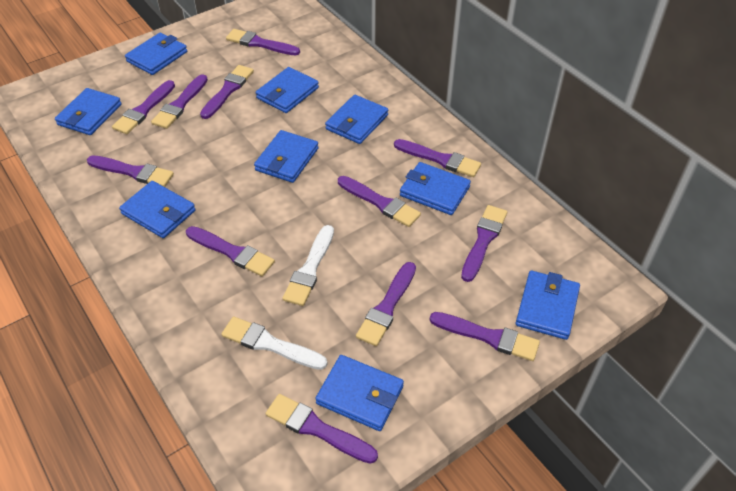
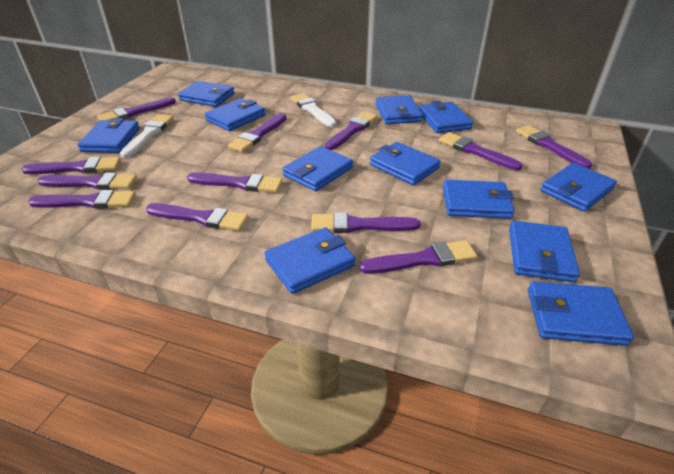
blue wallet: 9 -> 12

